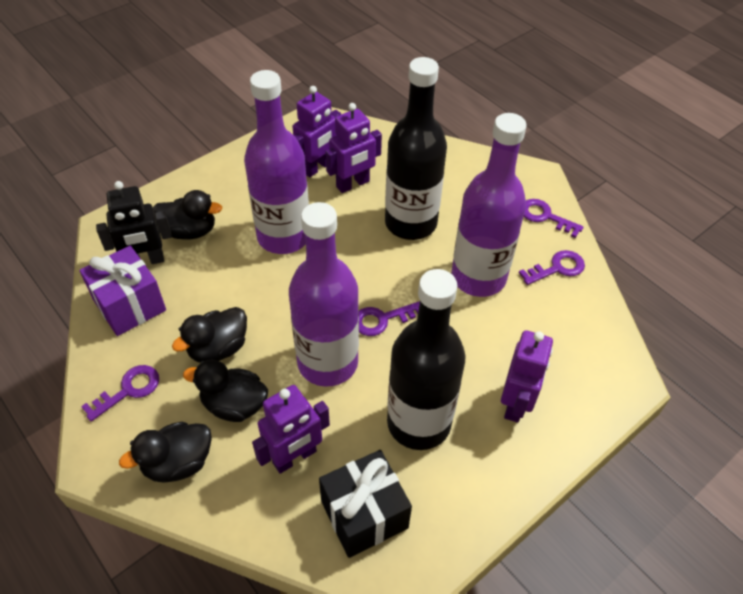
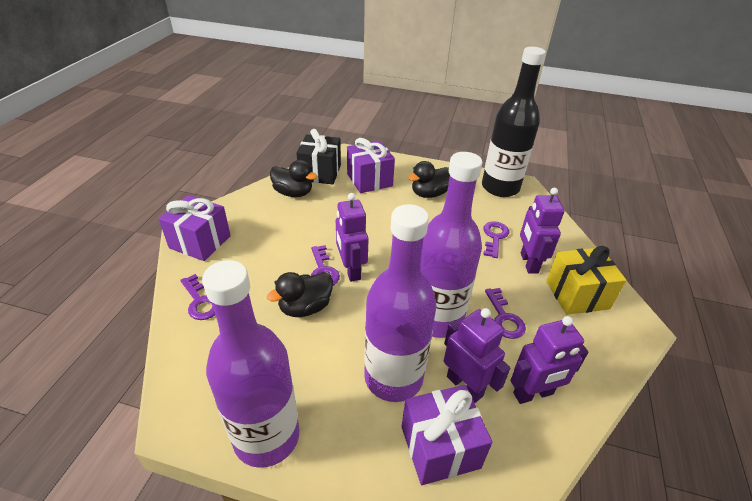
black bottle: 2 -> 1
black duck: 4 -> 3
black robot: 1 -> 0
purple gift: 1 -> 3
yellow gift: 0 -> 1

